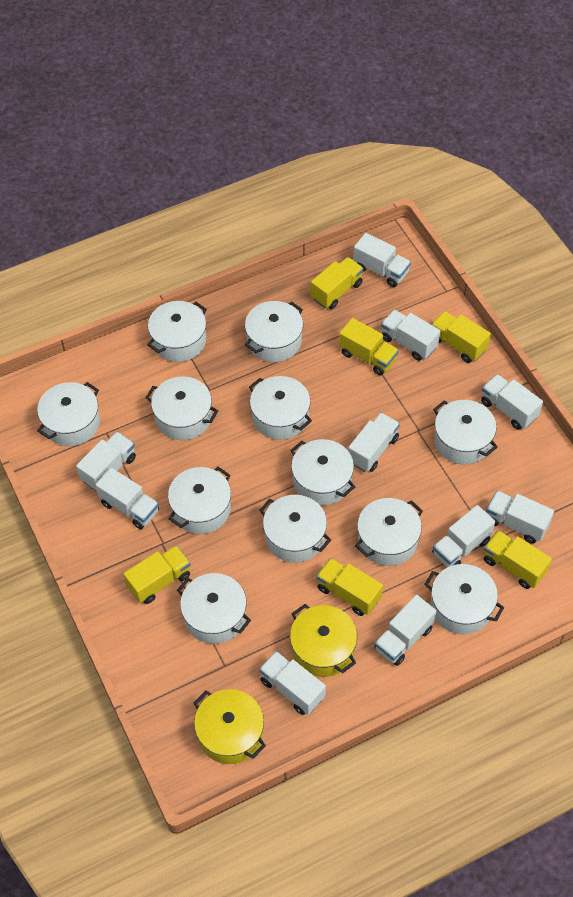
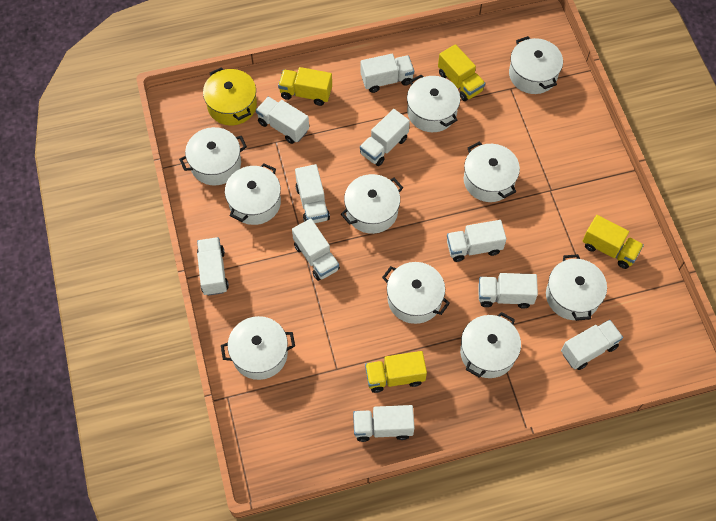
white pot: 12 -> 10
yellow pot: 2 -> 1
yellow truck: 6 -> 4

